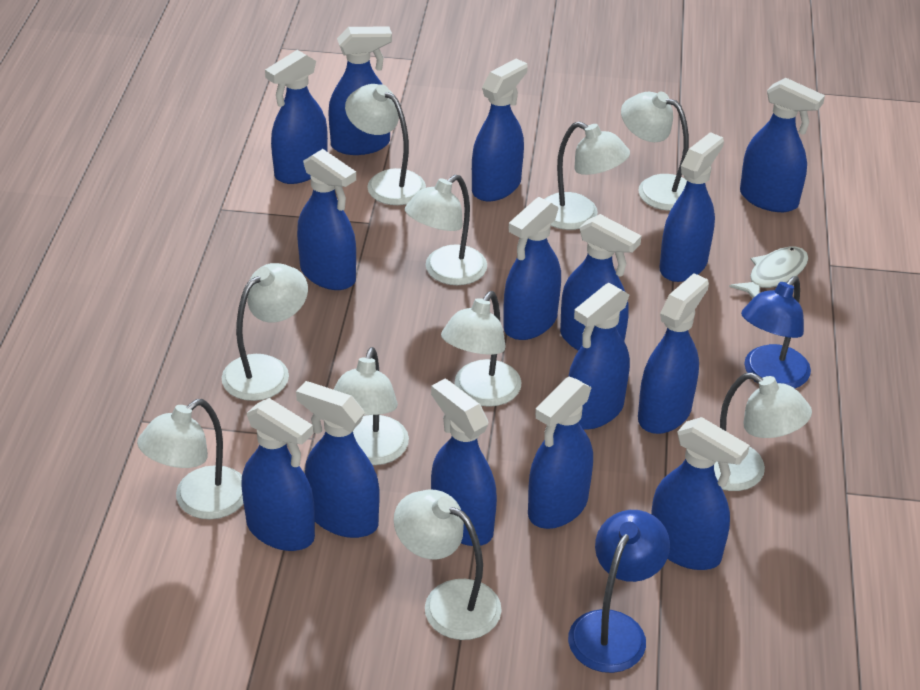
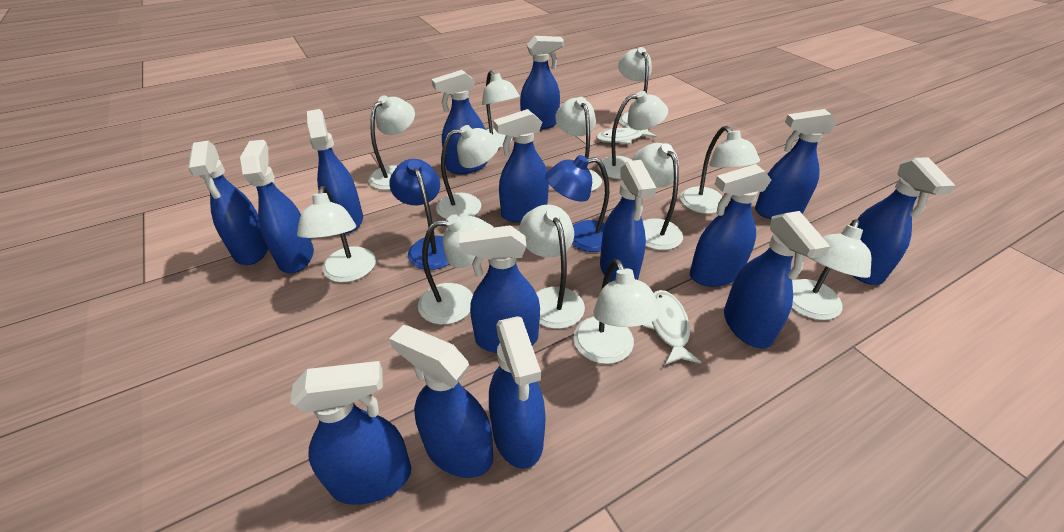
white fish: 1 -> 2
white lamp: 10 -> 13

